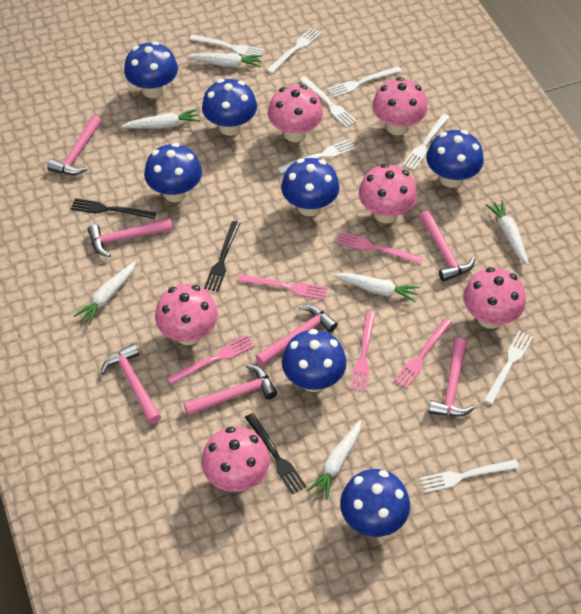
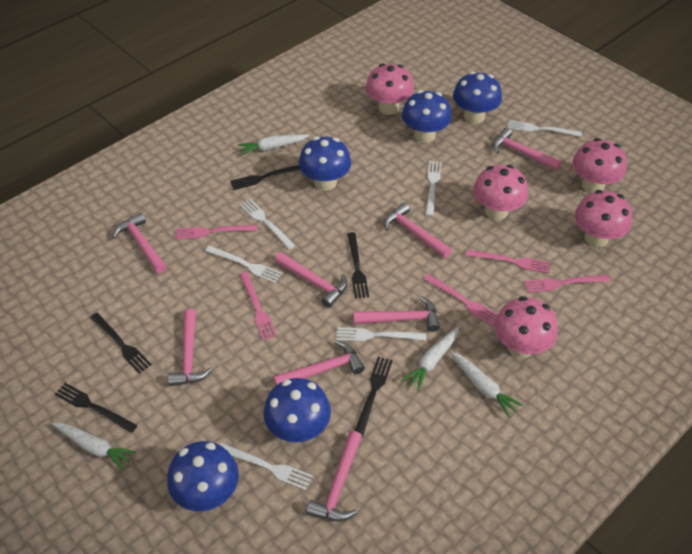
black fork: 3 -> 5
blue mushroom: 7 -> 5
pink hammer: 7 -> 8
pink mushroom: 6 -> 5
white carrot: 6 -> 4
white fork: 8 -> 6

